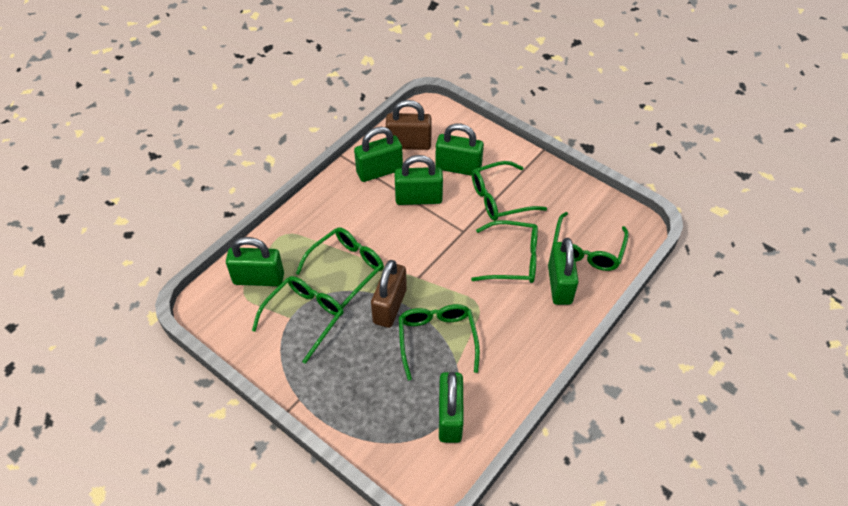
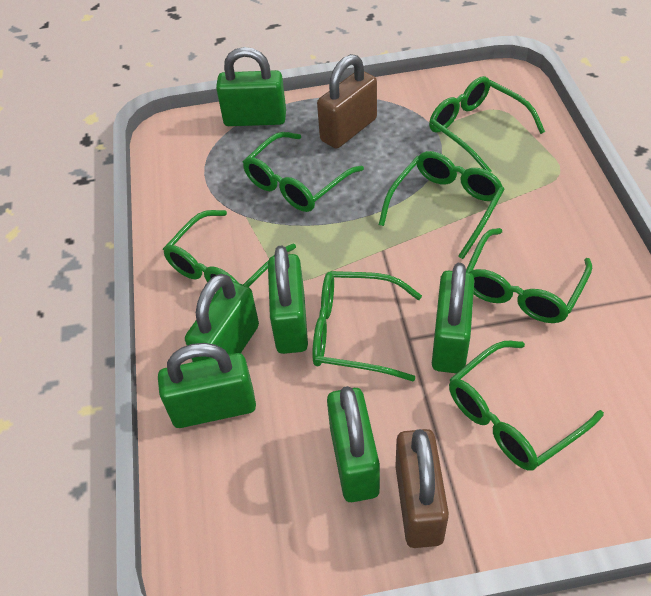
green glasses: 6 -> 7

